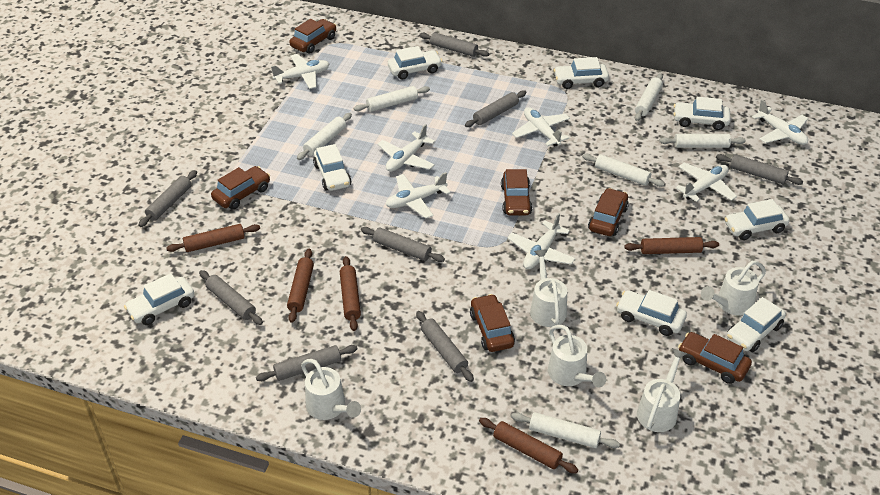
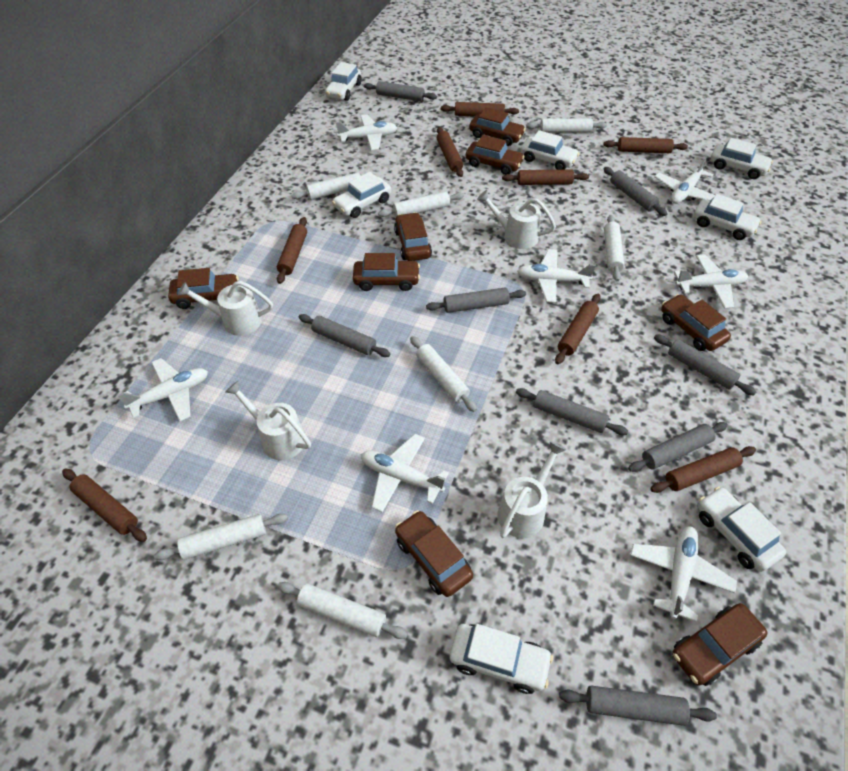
brown car: 6 -> 8
brown rolling pin: 5 -> 8
white car: 8 -> 7
white rolling pin: 6 -> 7
white watering can: 5 -> 4

